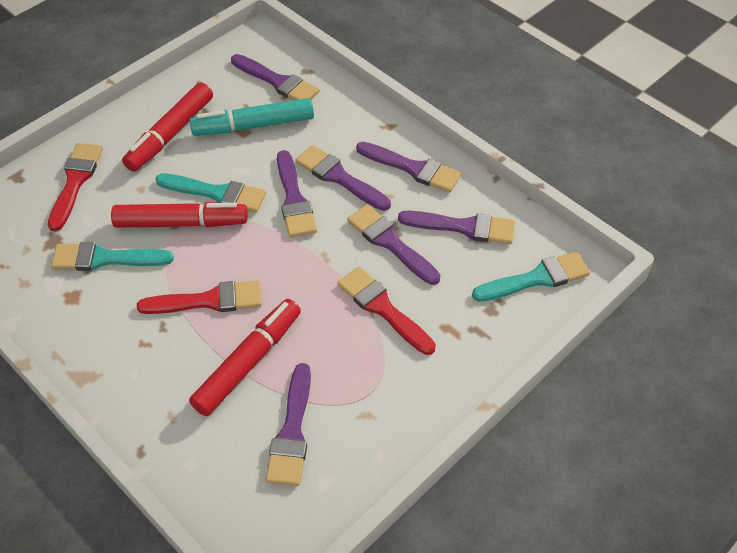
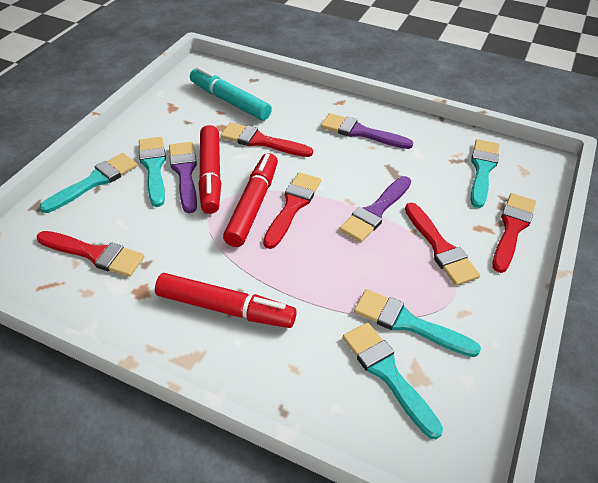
purple brush: 7 -> 3
red brush: 3 -> 5
turquoise brush: 3 -> 5

